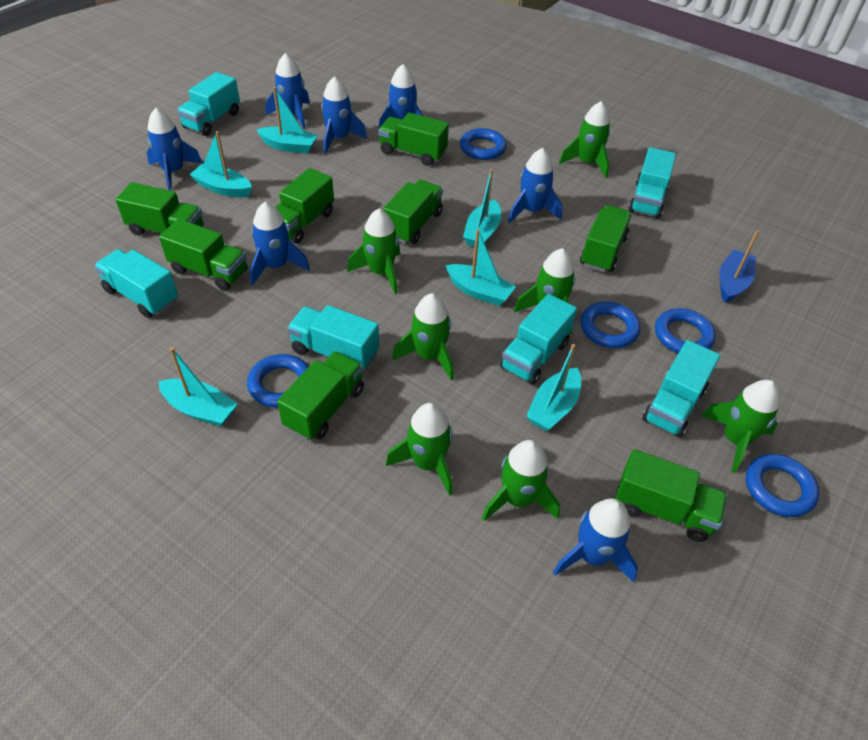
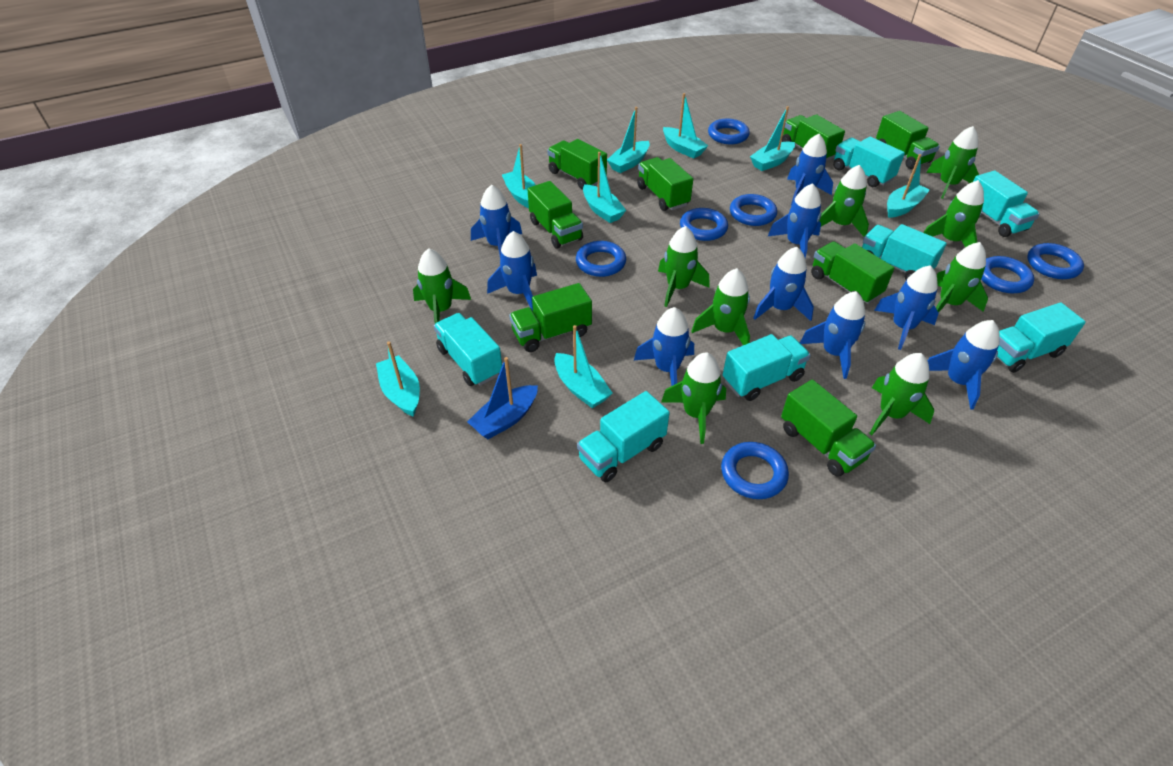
blue ring: 5 -> 7
blue rocket: 7 -> 9
green rocket: 7 -> 9
turquoise boat: 6 -> 8
turquoise truck: 6 -> 7

